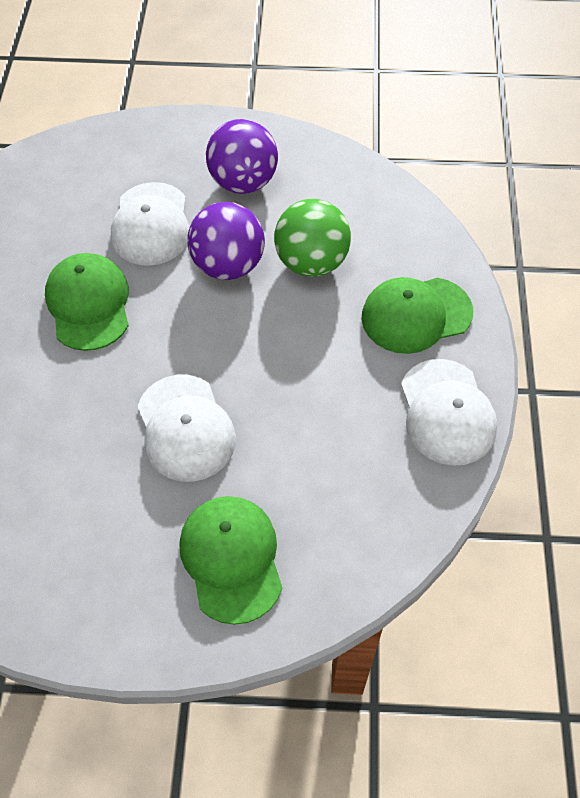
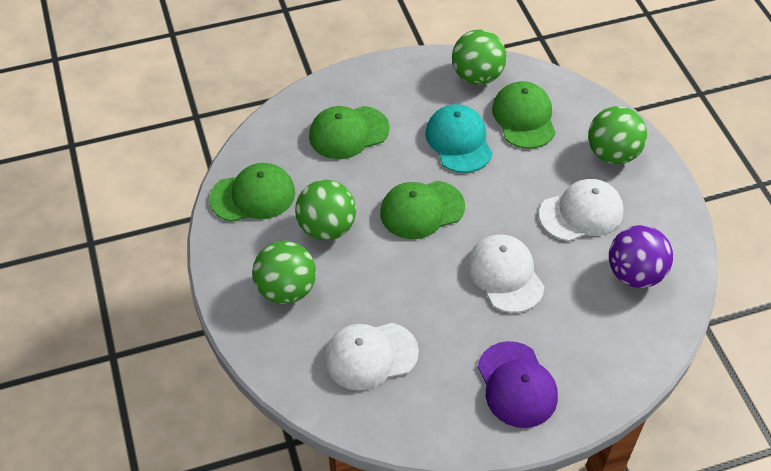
green ball: 1 -> 4
green cap: 3 -> 4
purple ball: 2 -> 1
purple cap: 0 -> 1
turquoise cap: 0 -> 1

